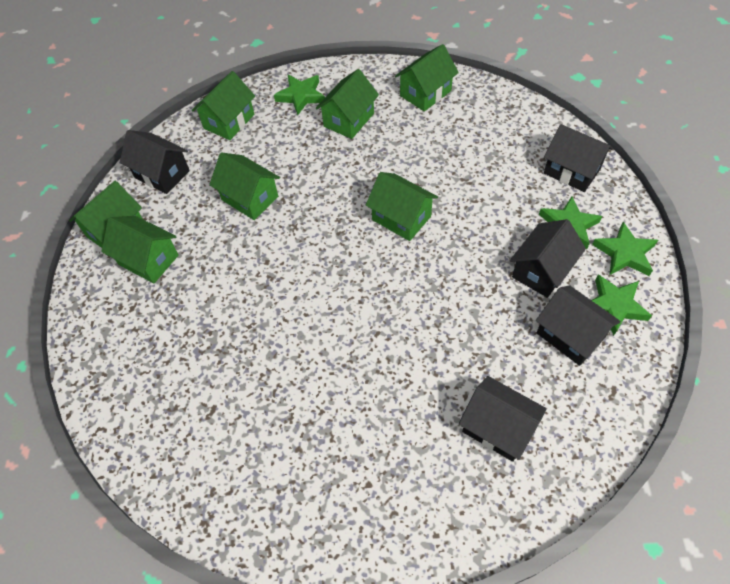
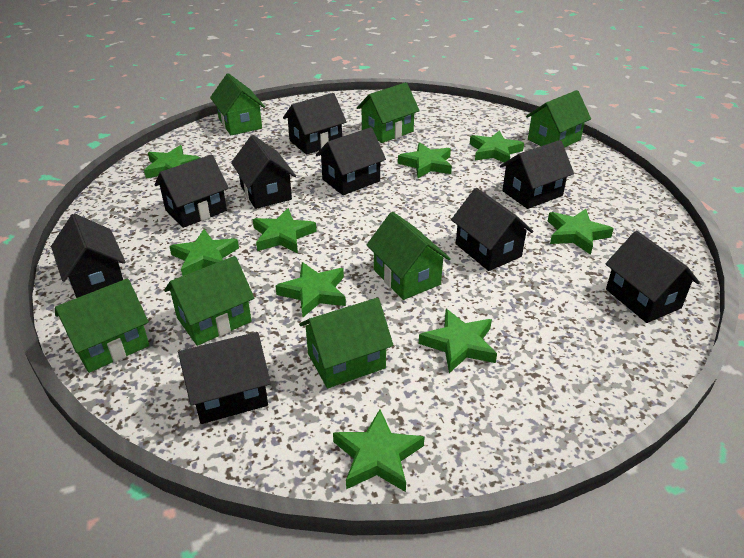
black house: 5 -> 9
green star: 4 -> 9

